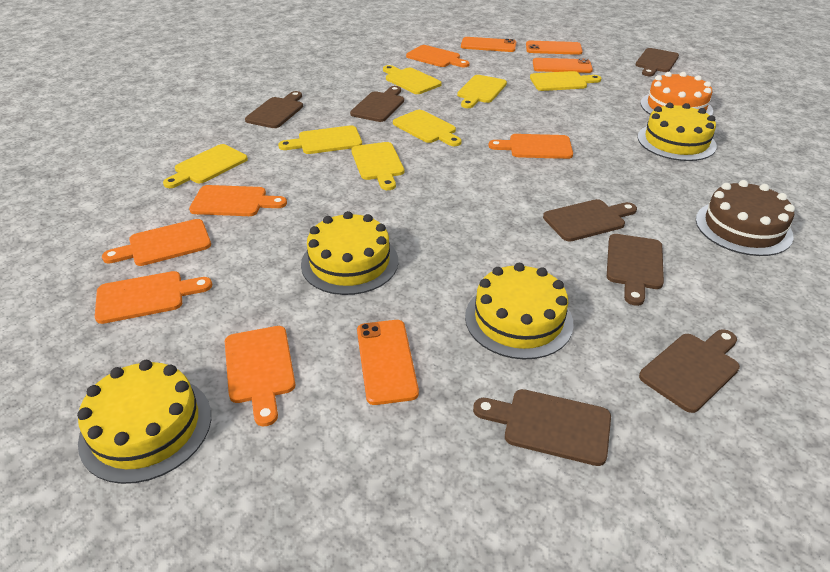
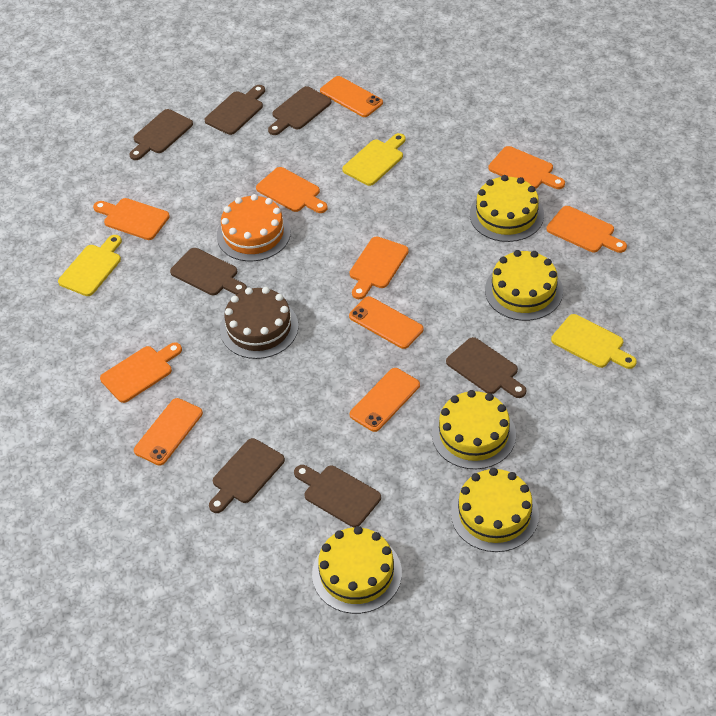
yellow cake: 4 -> 5
yellow cutting board: 7 -> 3

